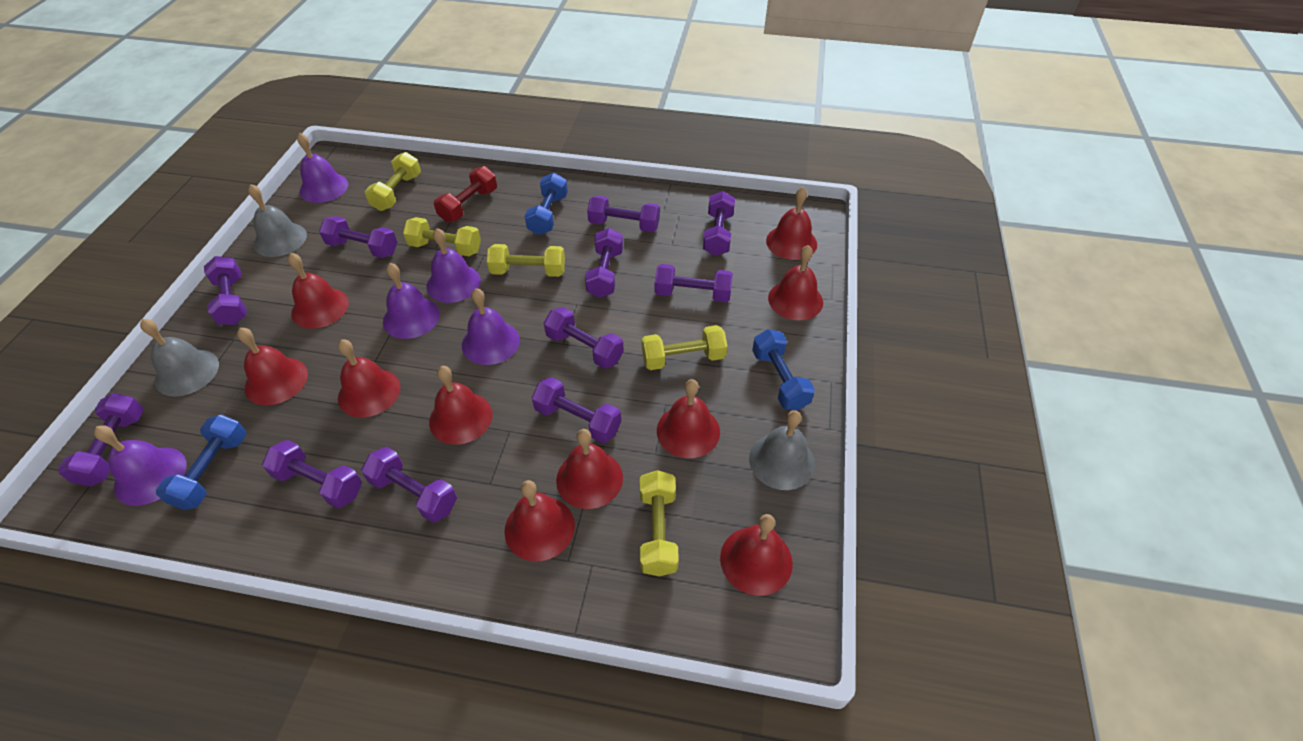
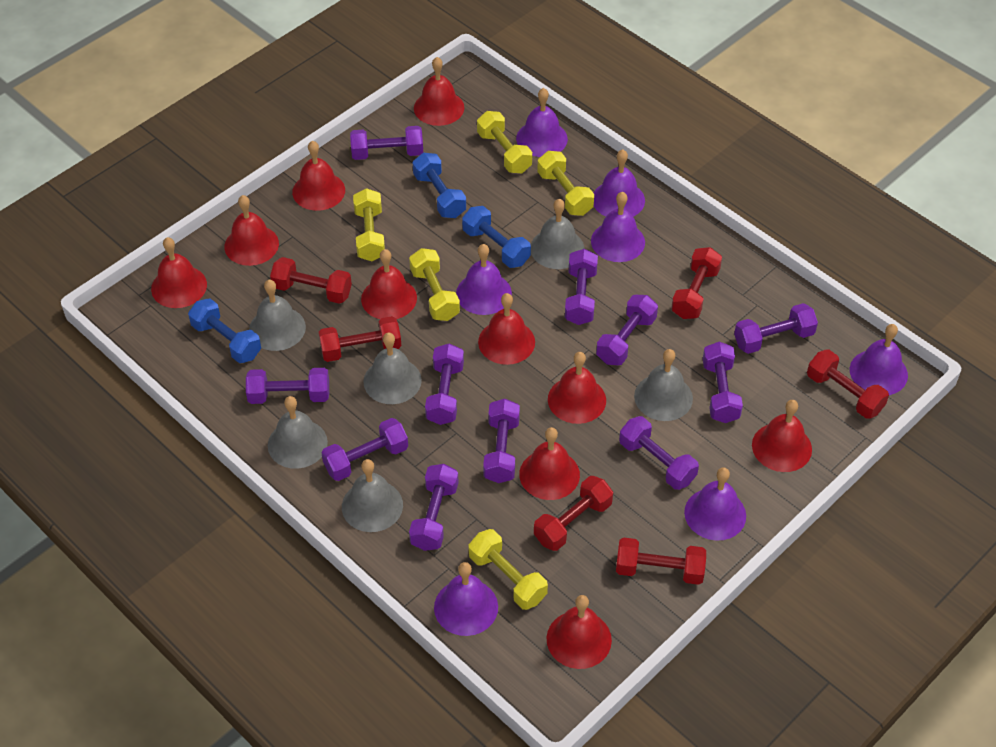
grey bell: 3 -> 6
purple bell: 5 -> 7
red dumbbell: 1 -> 6

